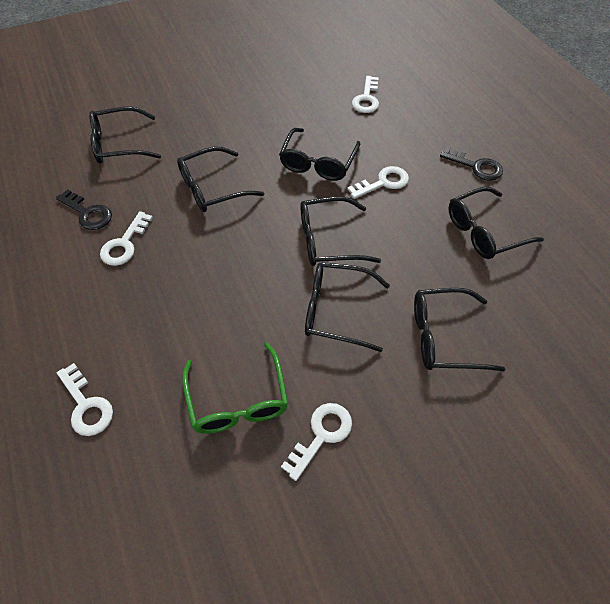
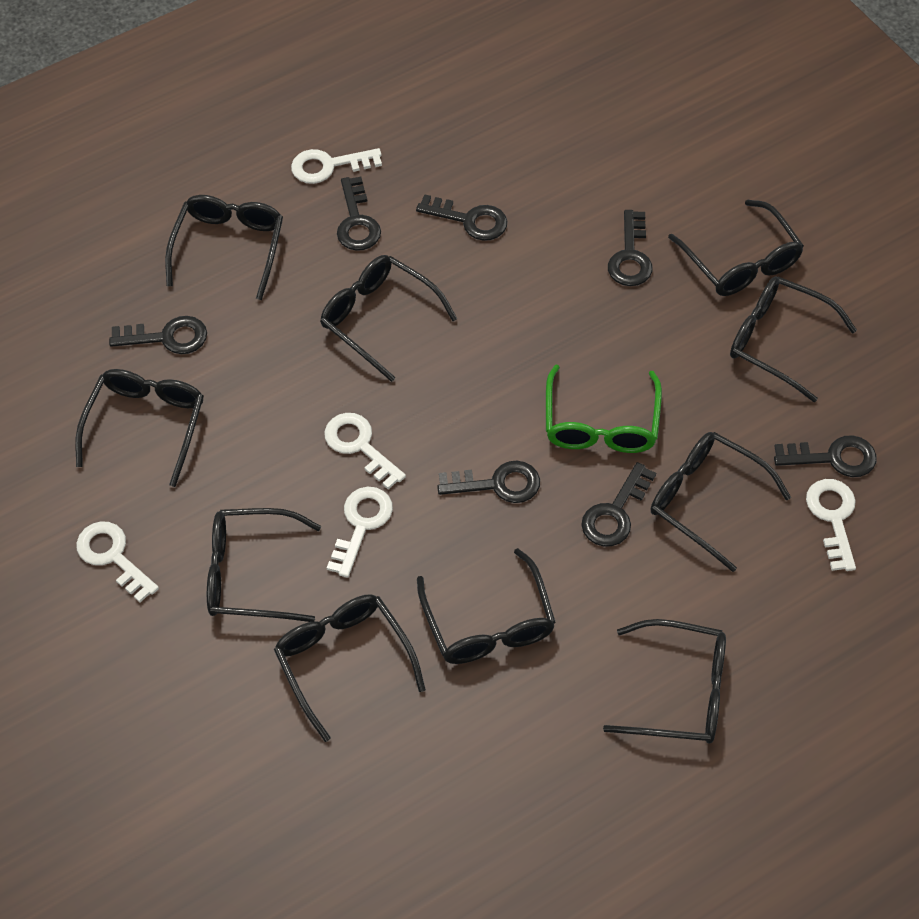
black glasses: 7 -> 10
black key: 2 -> 7

